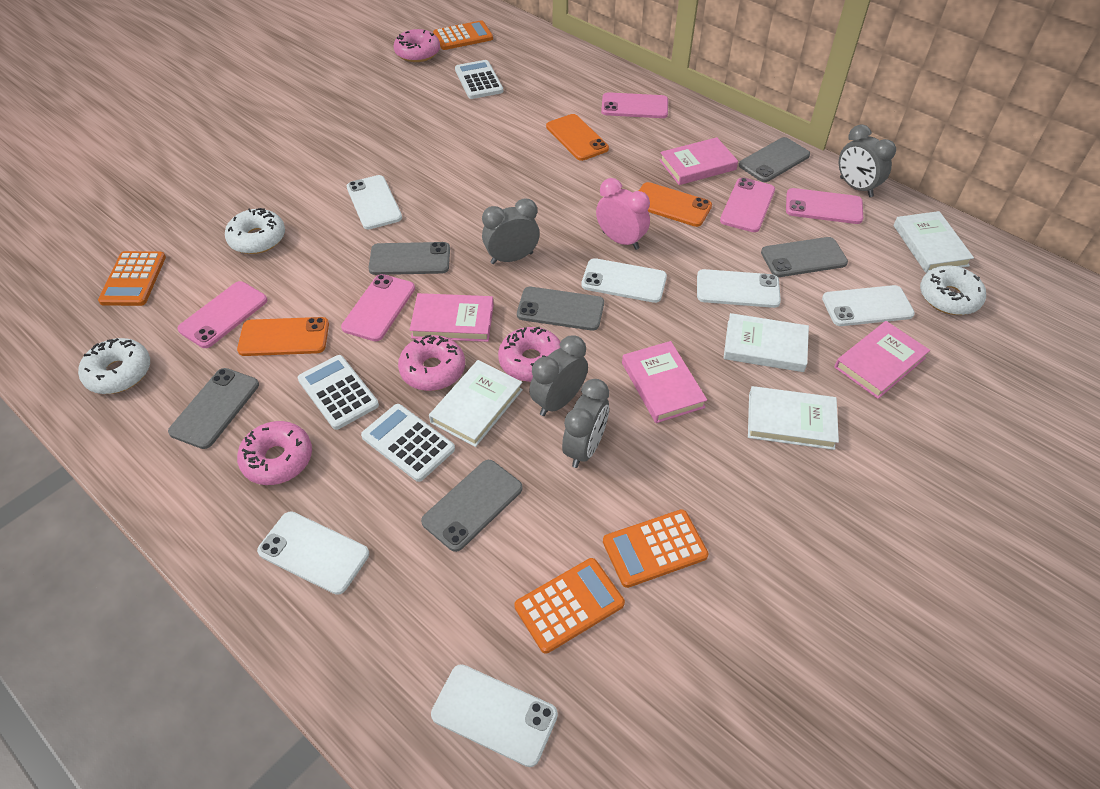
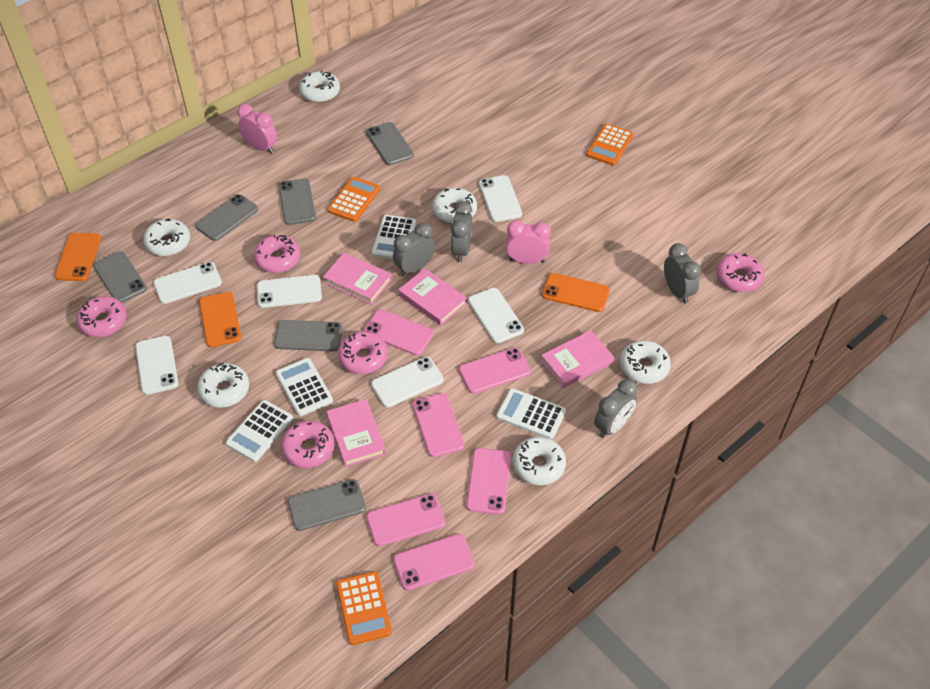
orange calculator: 4 -> 3
pink clock: 1 -> 2
pink donut: 4 -> 5
pink phone: 5 -> 6
white book: 4 -> 0
white calculator: 3 -> 4
white donut: 3 -> 6

